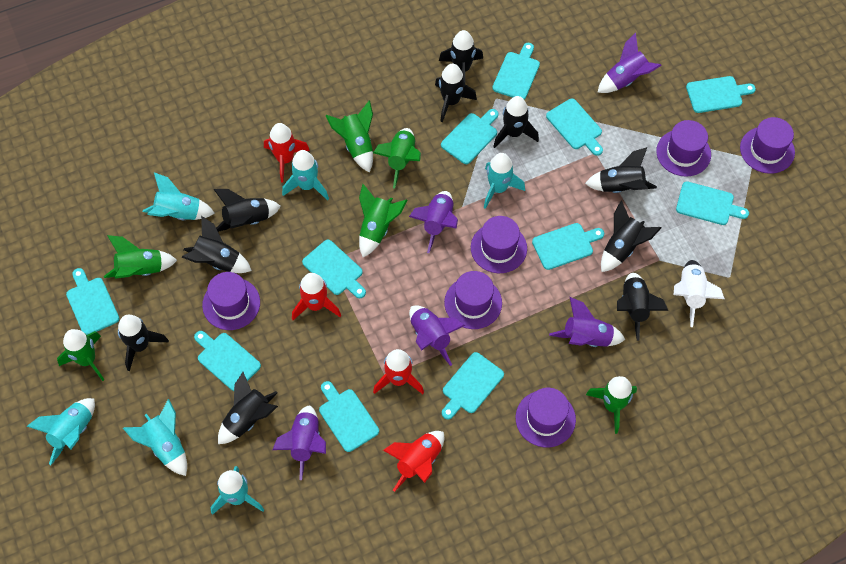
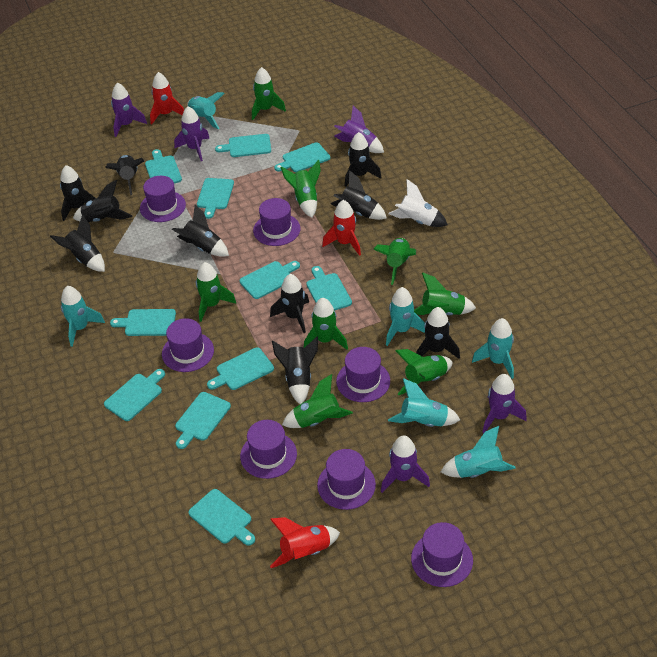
green rocket: 6 -> 8
purple hat: 6 -> 7
red rocket: 4 -> 3

